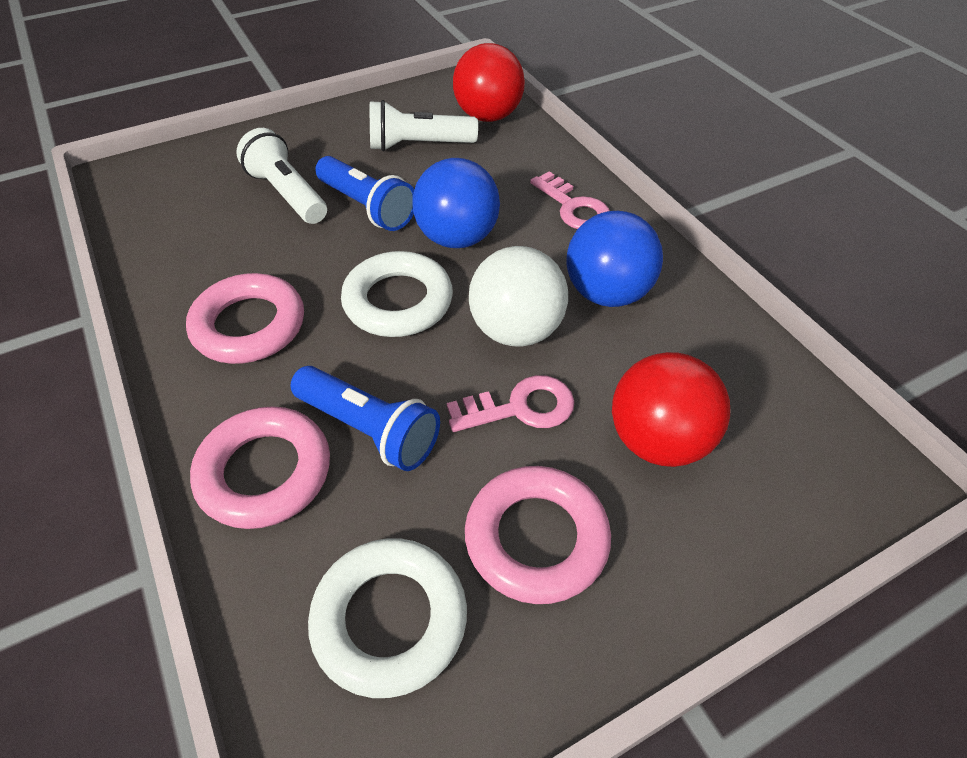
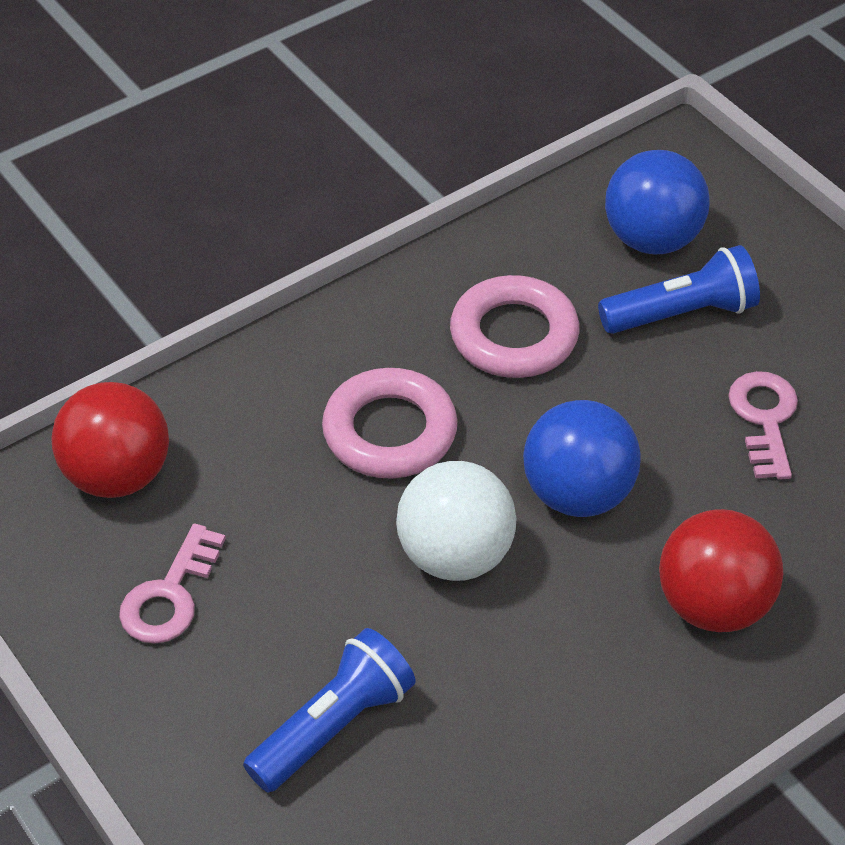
pink ring: 3 -> 2
white flashlight: 2 -> 0
white ring: 2 -> 0

